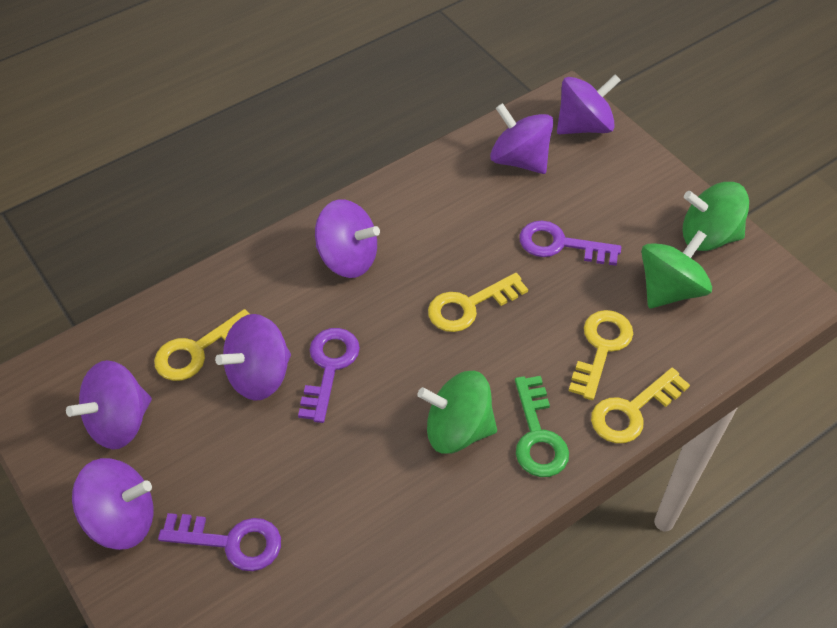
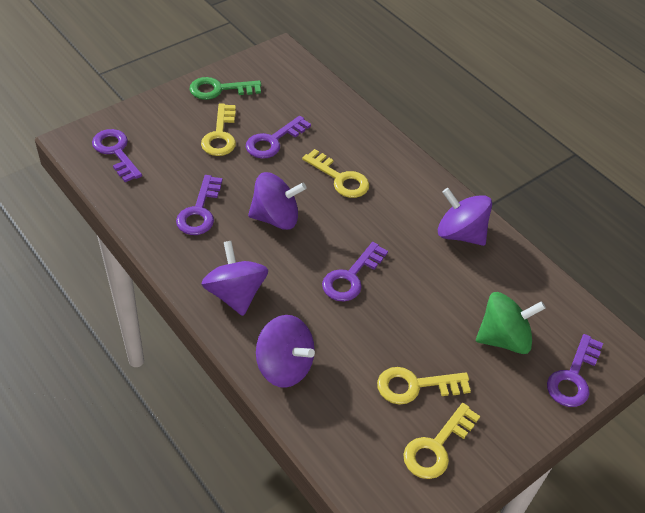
green spinning top: 3 -> 1
purple key: 3 -> 5
purple spinning top: 6 -> 4

